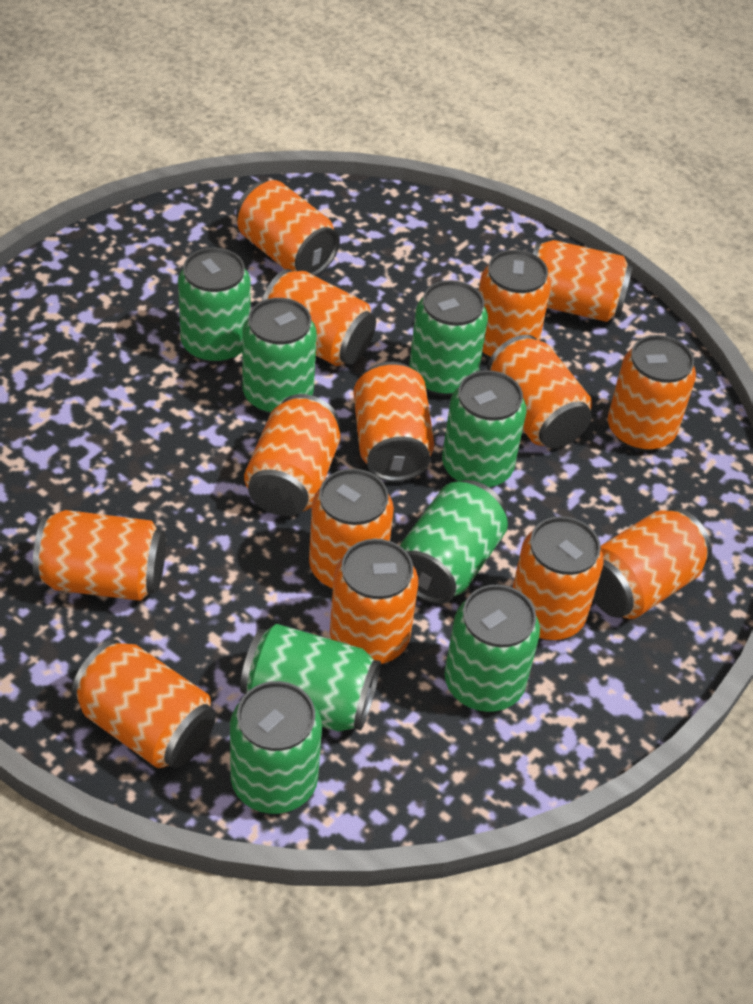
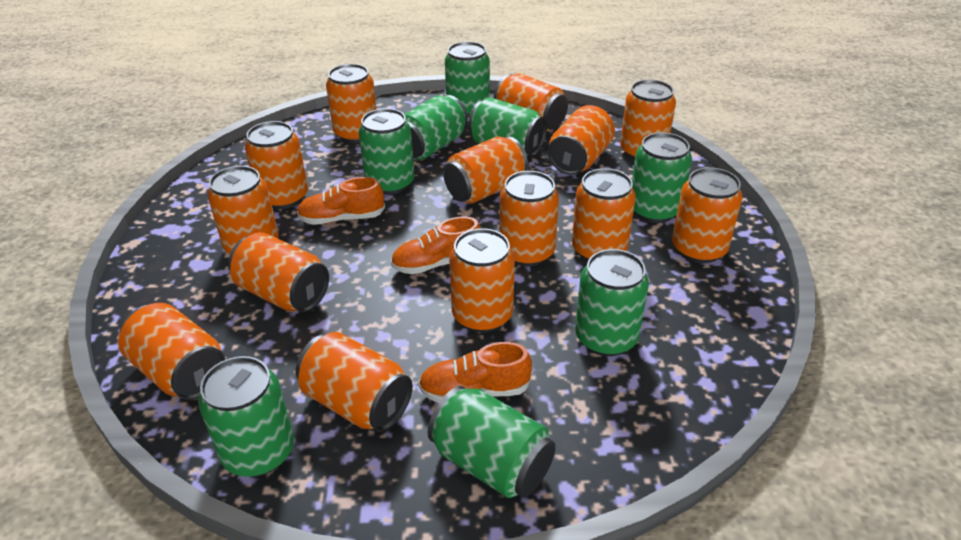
orange shoe: 0 -> 3

